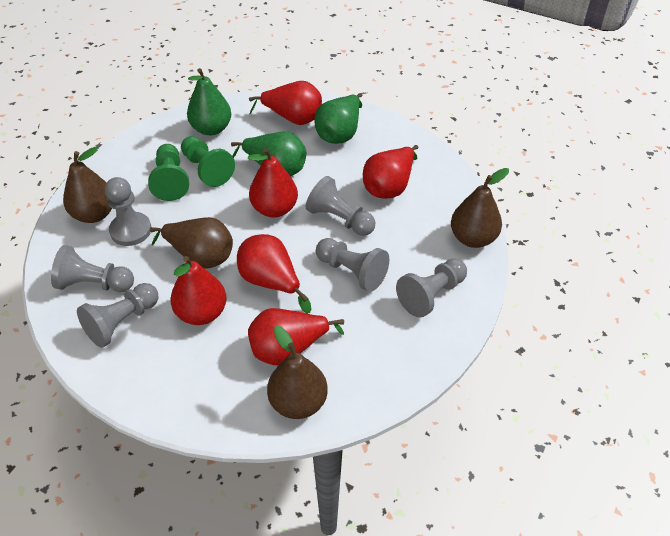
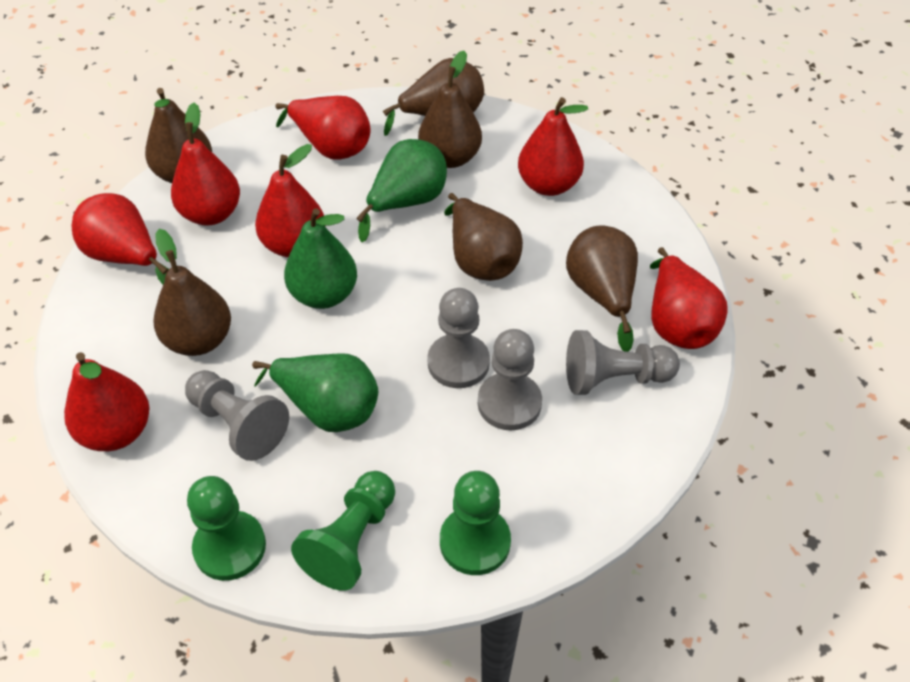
brown pear: 4 -> 6
green pawn: 2 -> 3
grey pawn: 6 -> 4
red pear: 6 -> 7

